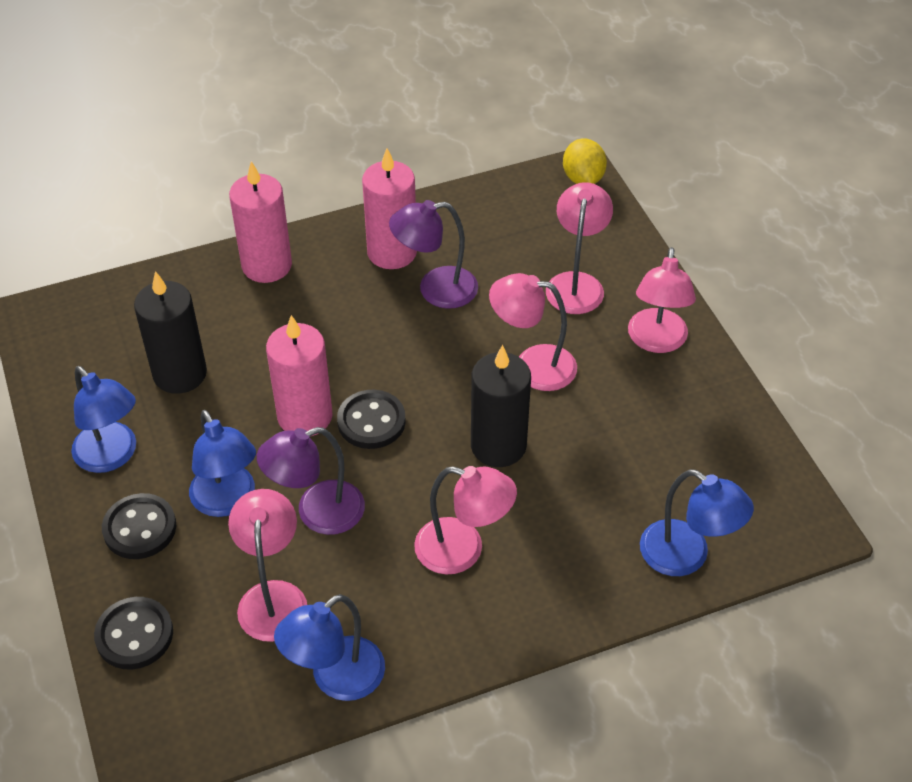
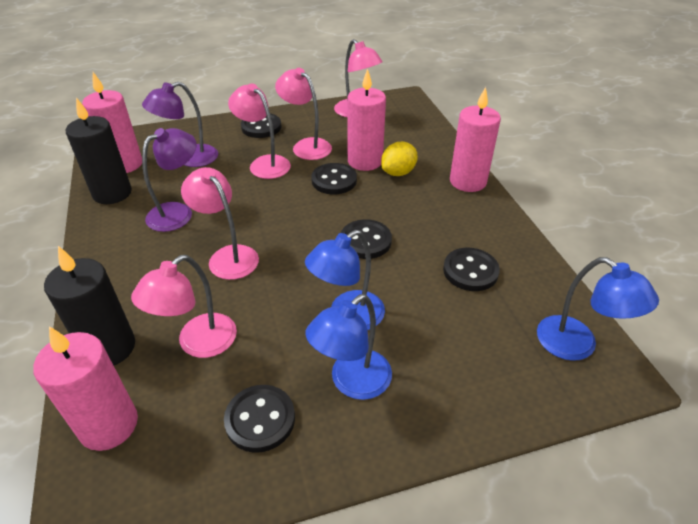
black button: 3 -> 5
blue lamp: 4 -> 3
pink candle: 3 -> 4

